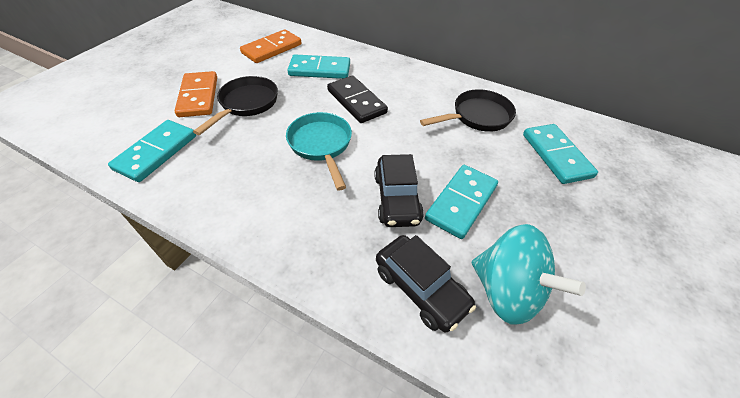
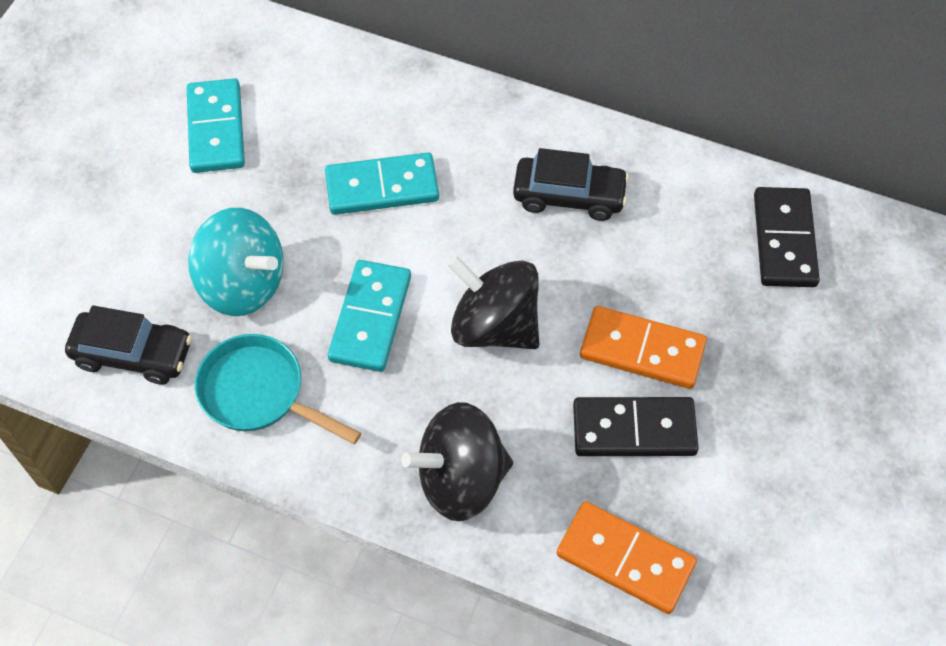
black domino: 1 -> 2
black pan: 2 -> 0
black spinning top: 0 -> 2
turquoise domino: 4 -> 3

